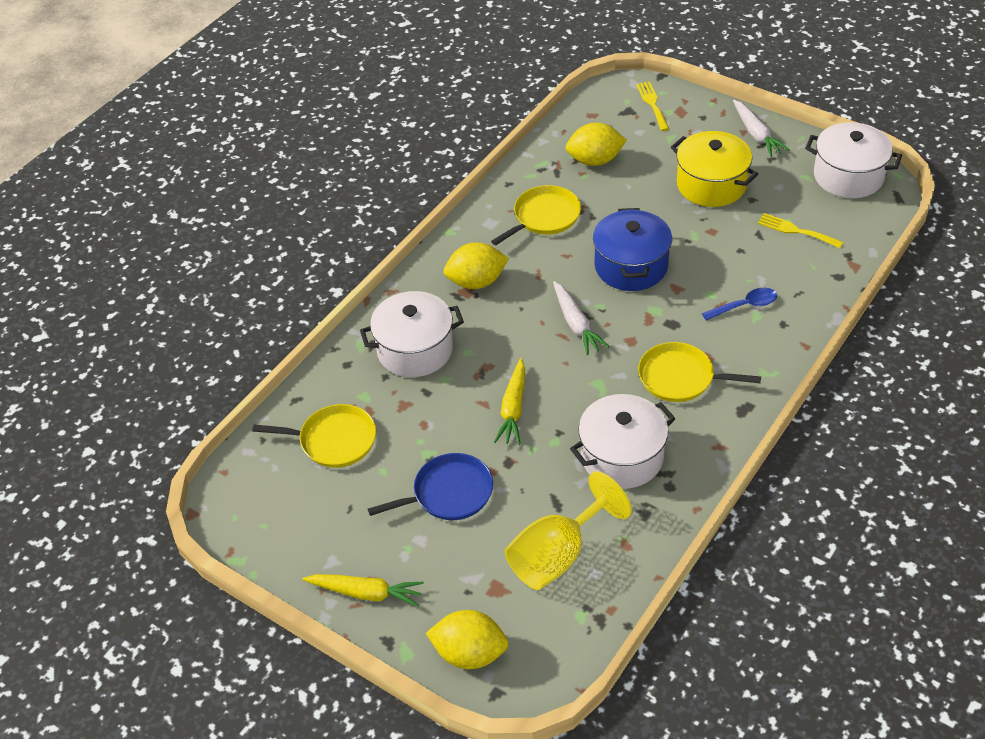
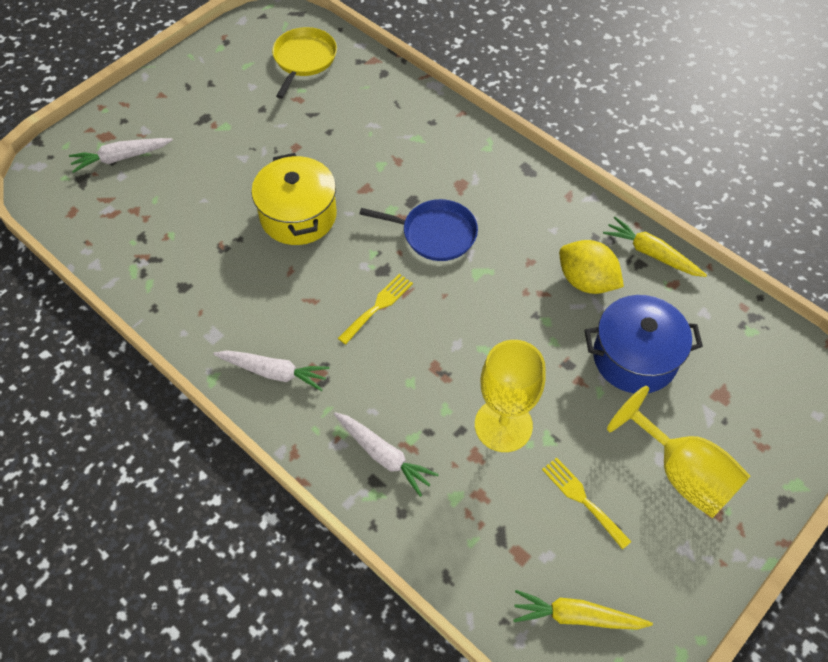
blue spoon: 1 -> 0
white carrot: 2 -> 3
white pot: 3 -> 0
yellow goblet: 1 -> 2
yellow lemon: 3 -> 1
yellow pan: 3 -> 1

